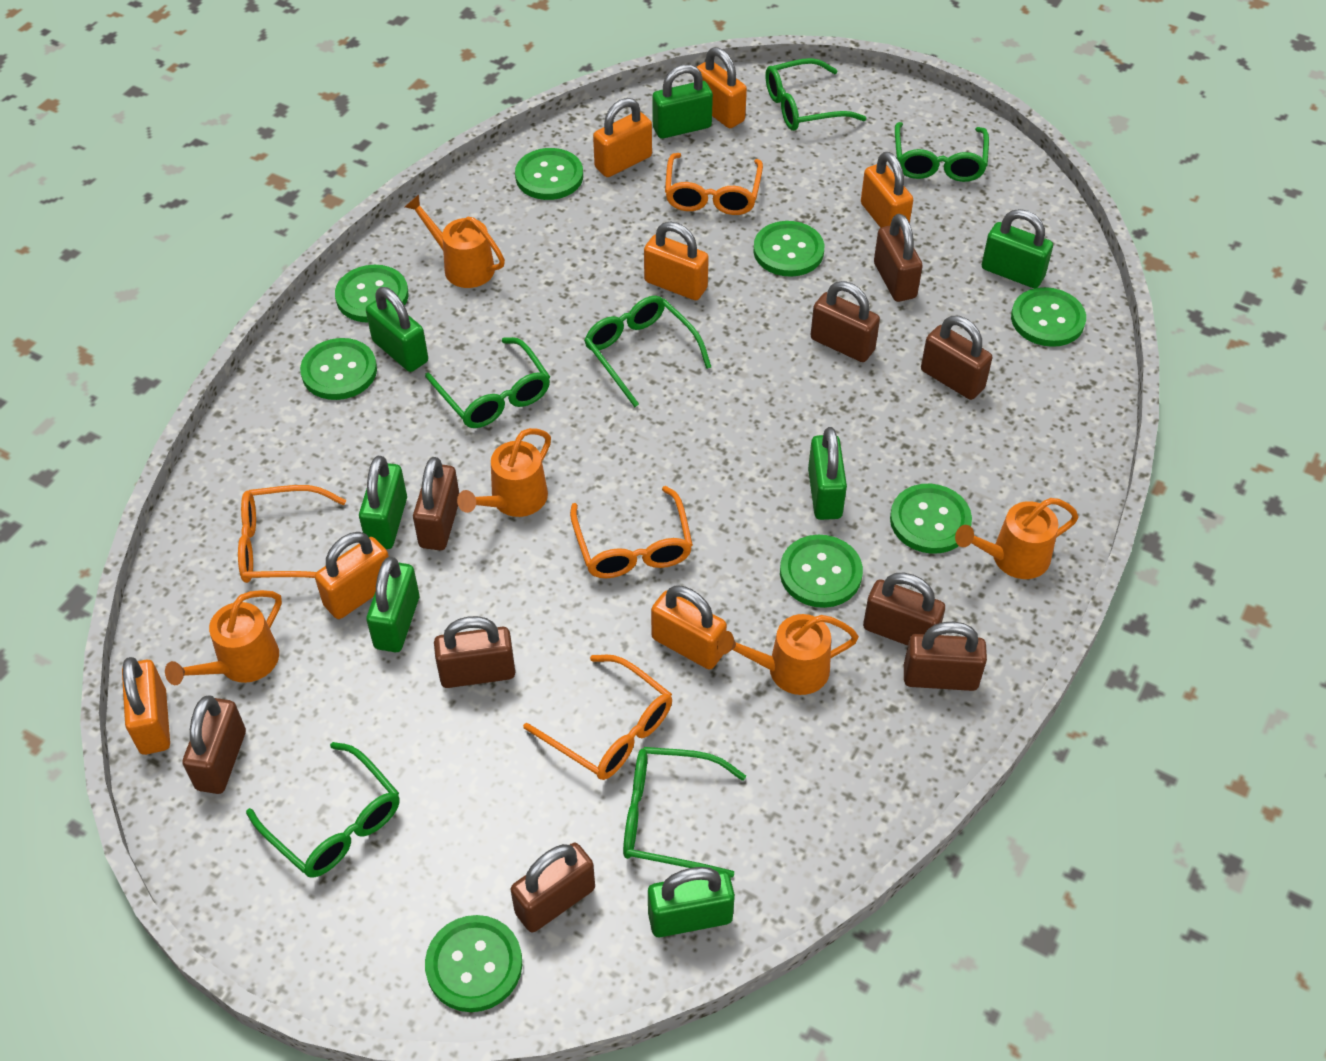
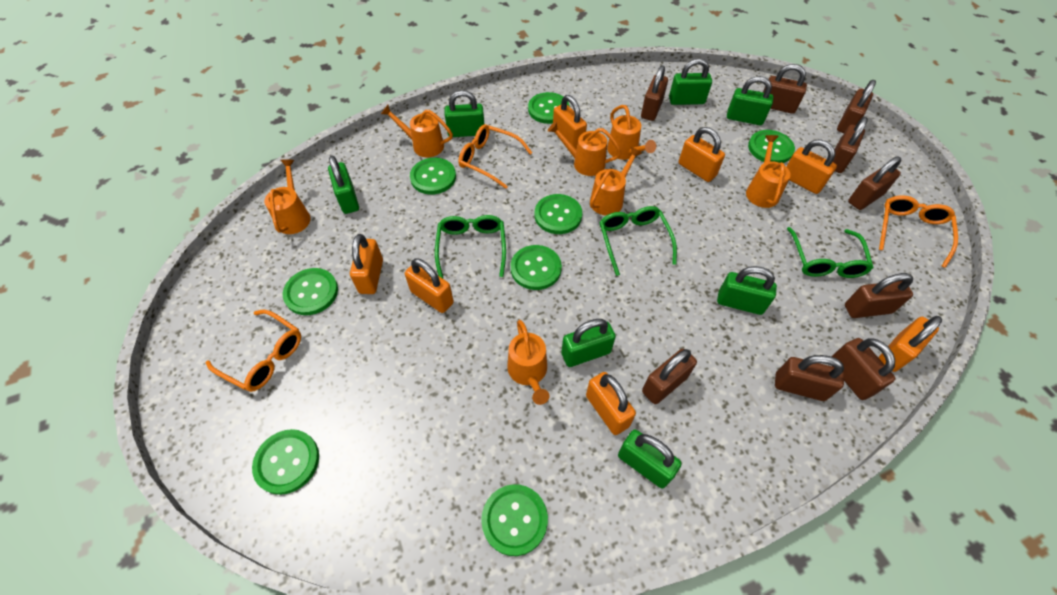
green glasses: 6 -> 3
orange glasses: 4 -> 3
orange watering can: 5 -> 7

